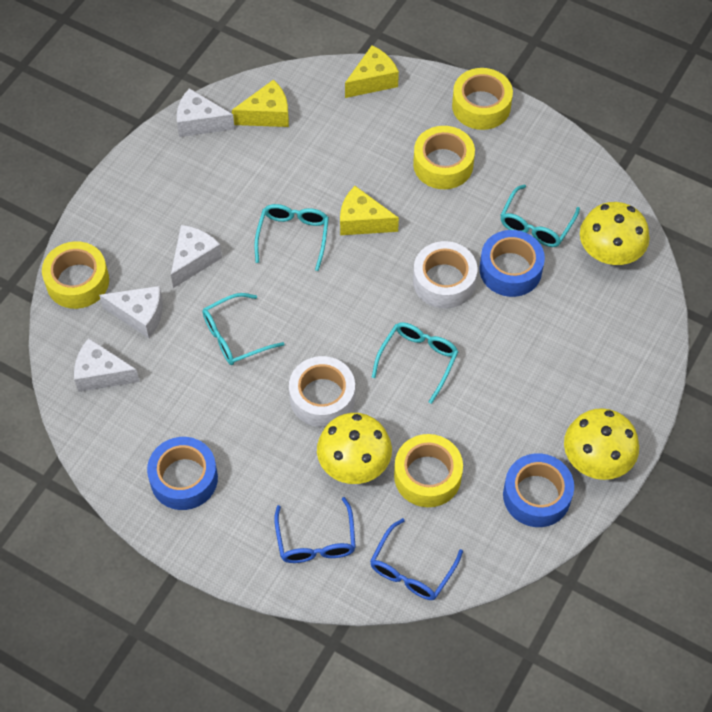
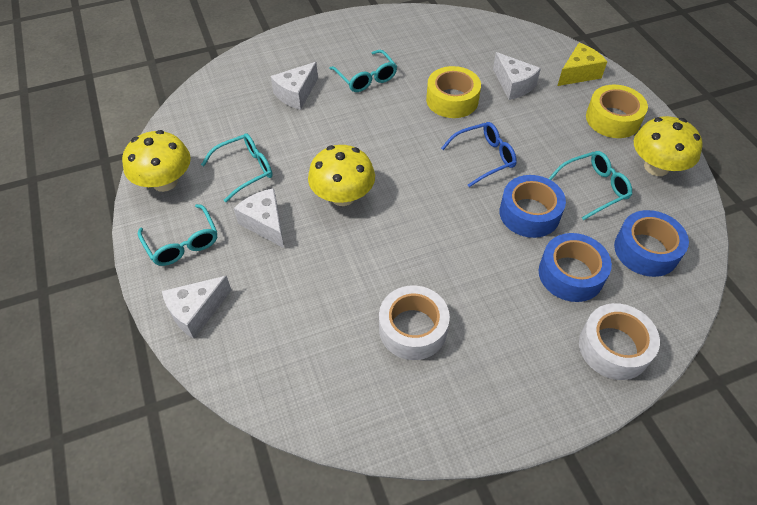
blue glasses: 2 -> 1
yellow cheese: 3 -> 1
yellow tape: 4 -> 2

